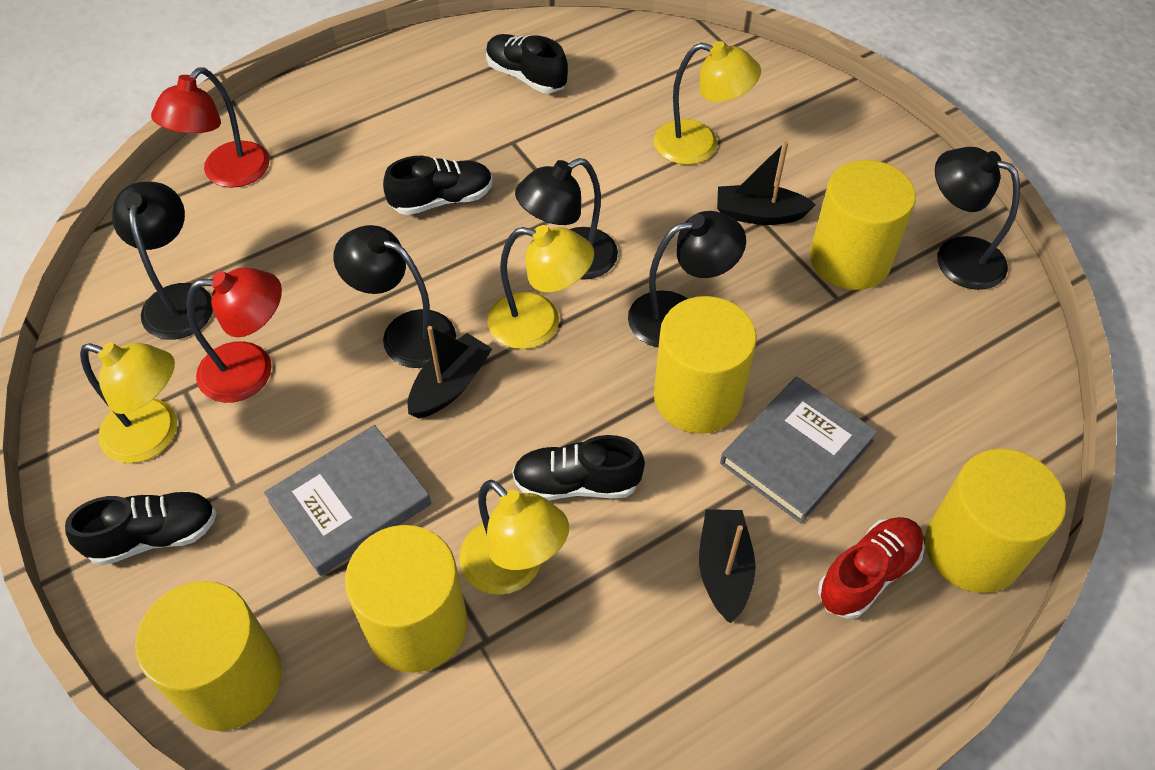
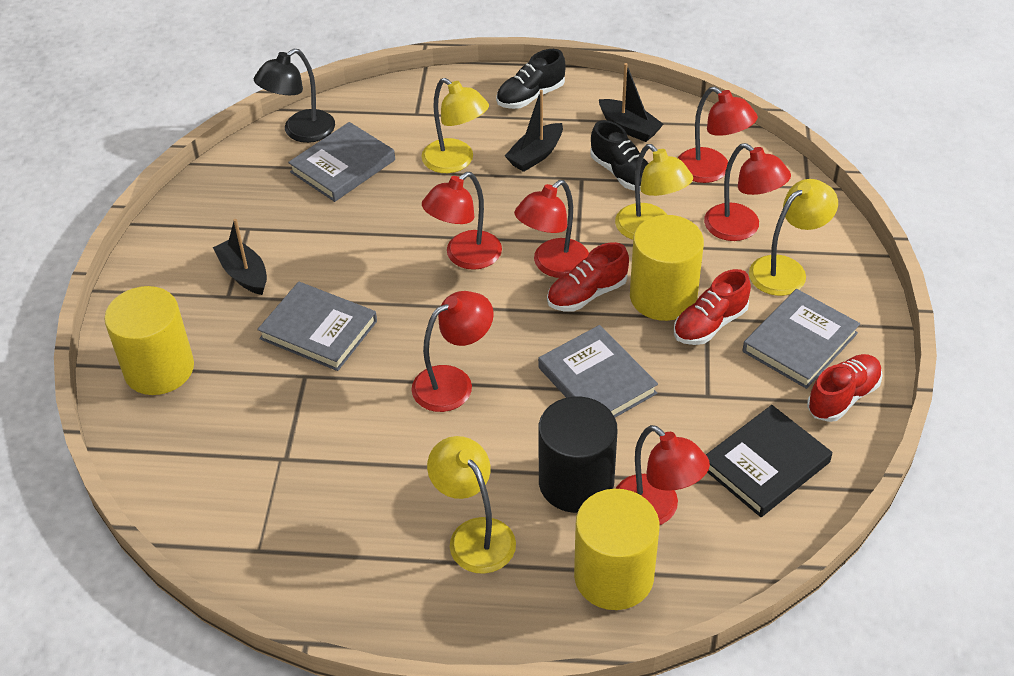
black book: 0 -> 1
black cylinder: 0 -> 1
black lamp: 5 -> 1
black shoe: 4 -> 2
grey book: 2 -> 4
red lamp: 2 -> 6
red shoe: 1 -> 3
yellow cylinder: 5 -> 3

